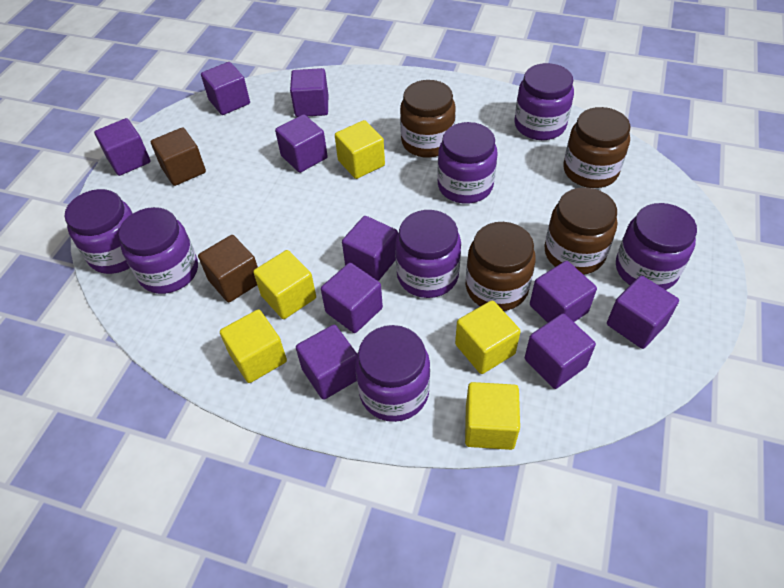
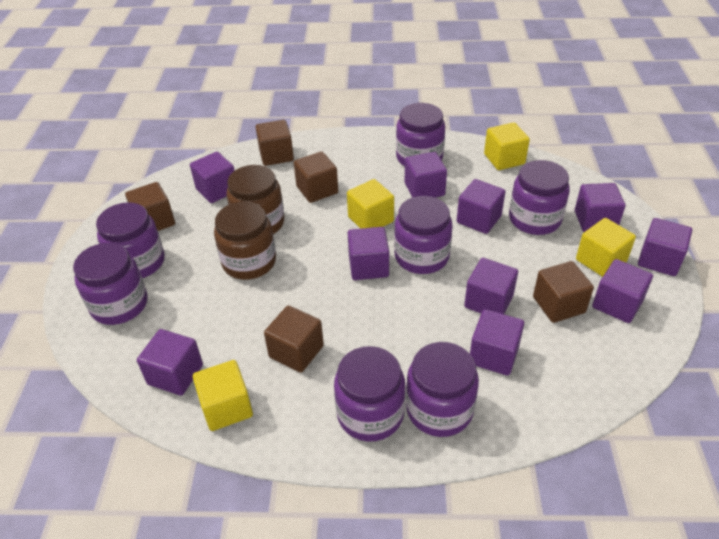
brown cube: 2 -> 5
brown jar: 4 -> 2
yellow cube: 5 -> 4

